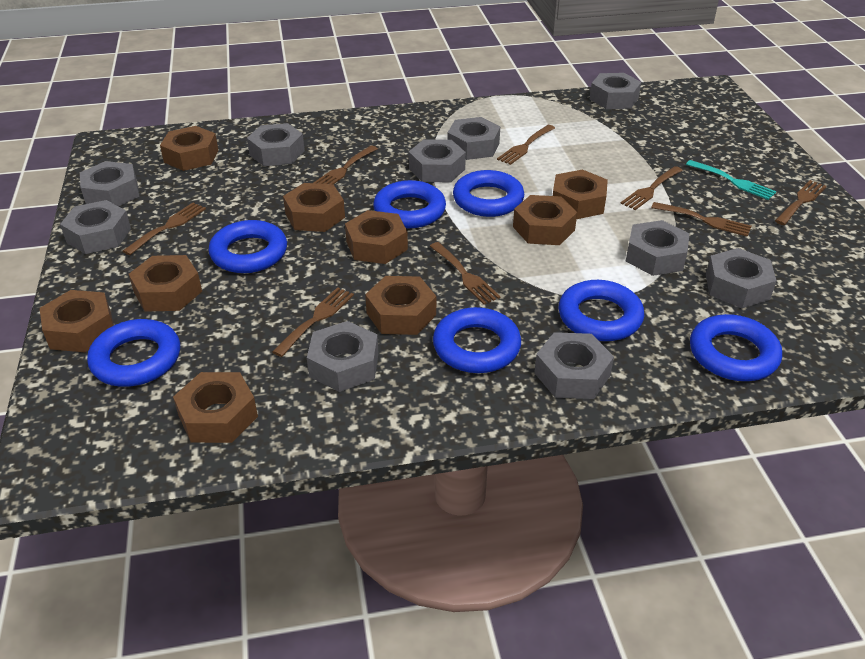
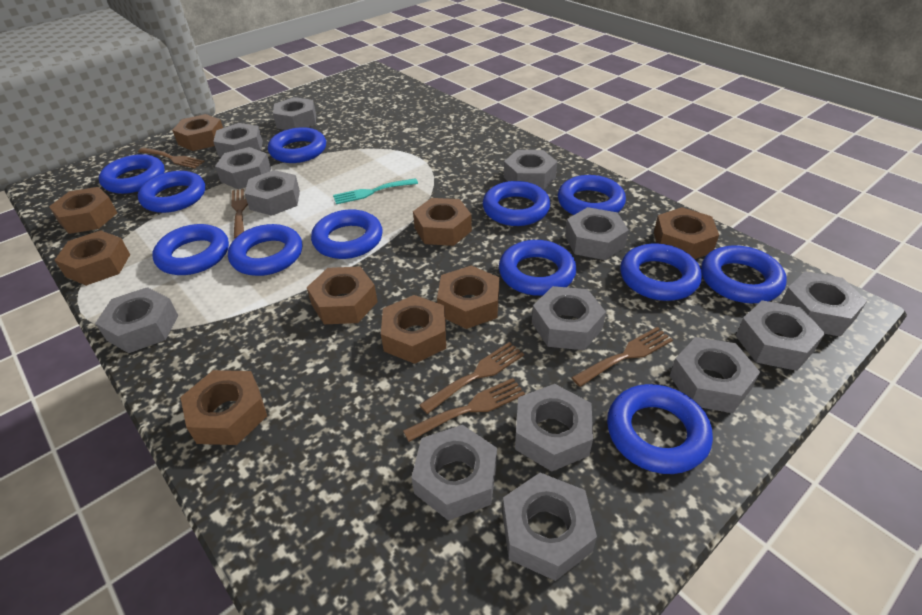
blue ring: 7 -> 12
brown fork: 8 -> 5
grey nut: 10 -> 14

